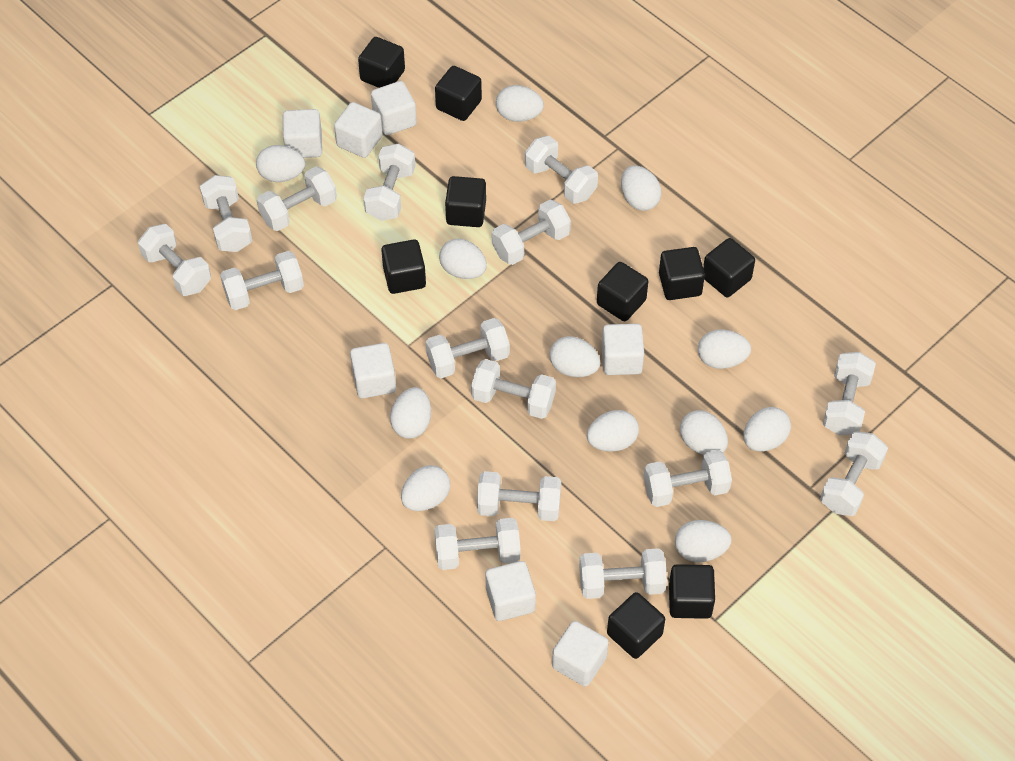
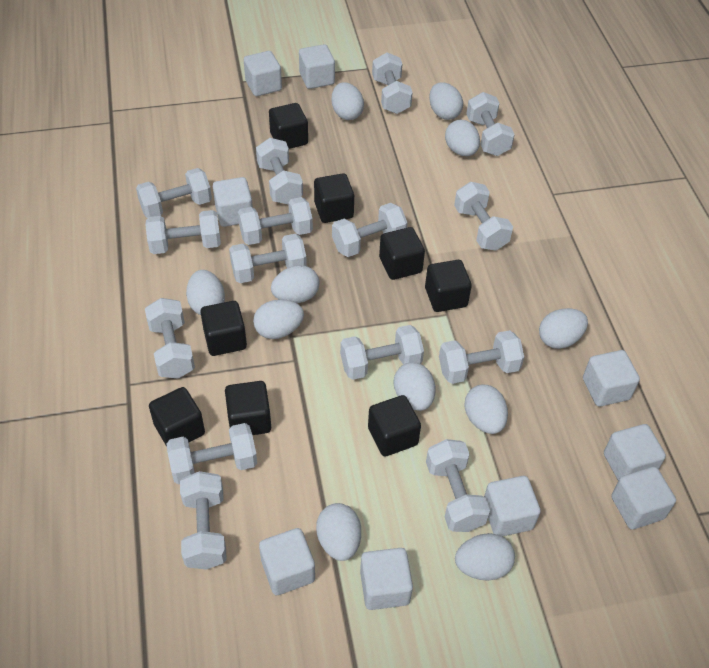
black cube: 9 -> 8
white cube: 7 -> 9
white egg: 12 -> 11

